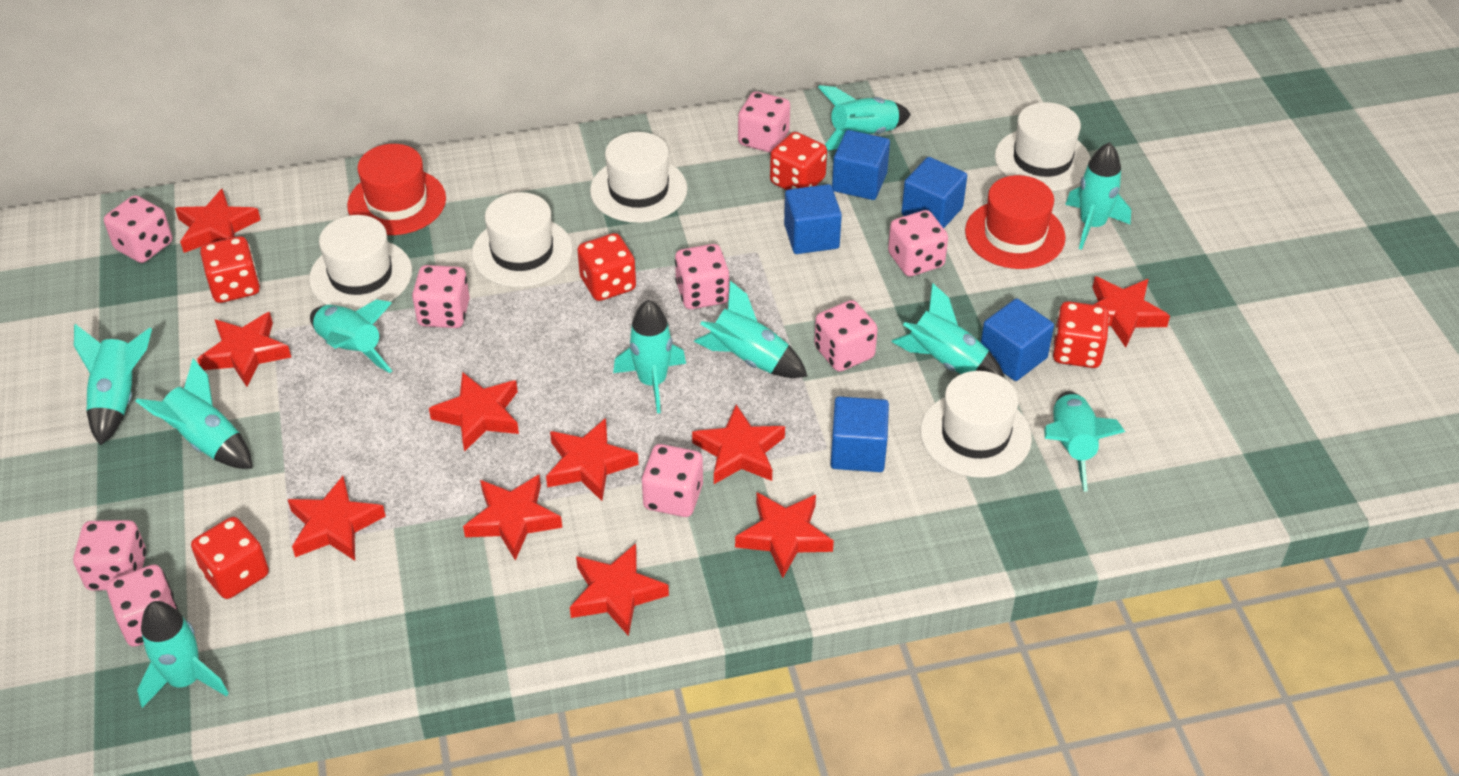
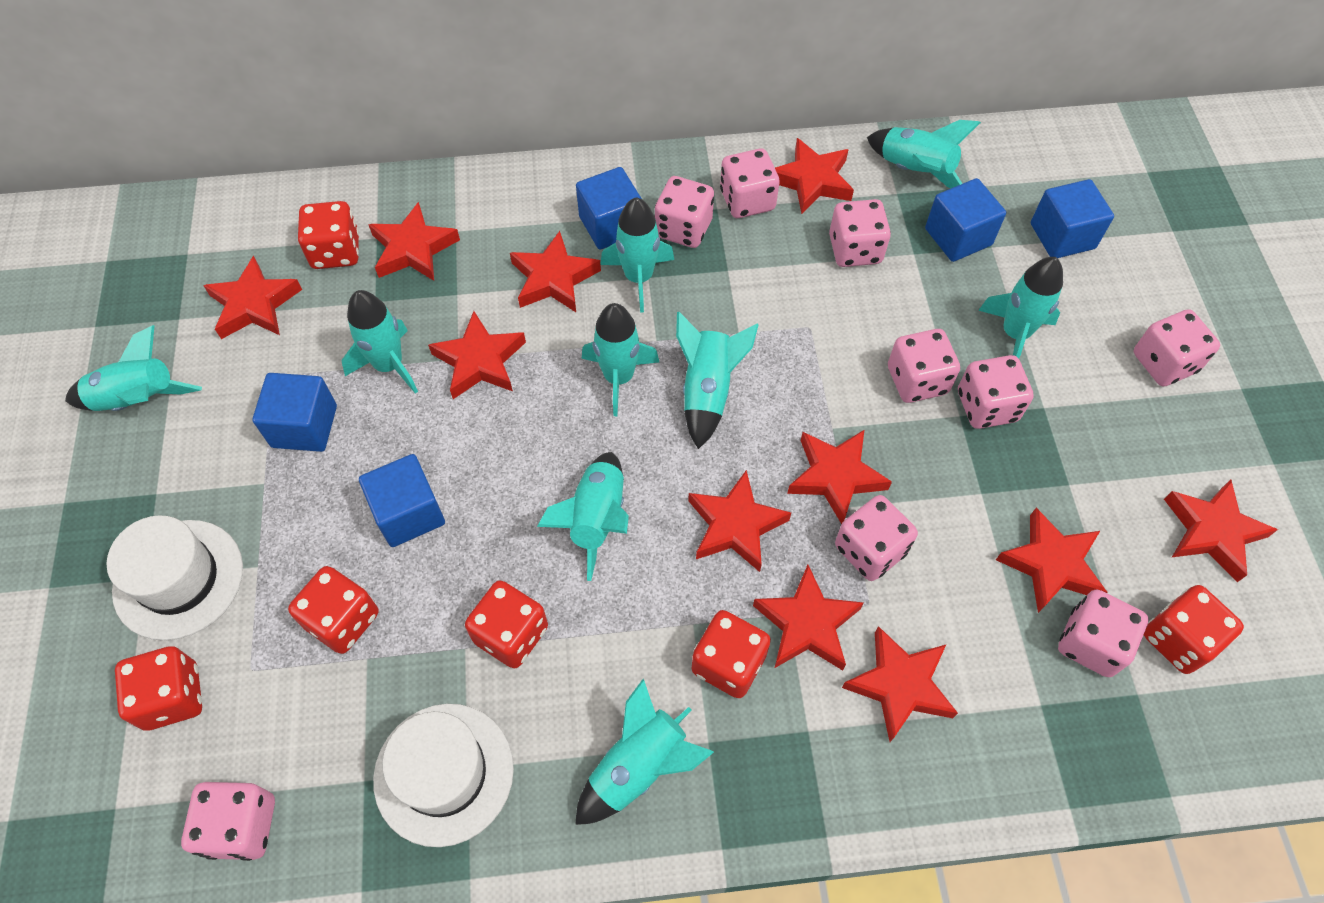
red dice: 5 -> 6
red hat: 2 -> 0
red star: 10 -> 11
turquoise rocket: 10 -> 9
white hat: 5 -> 2

